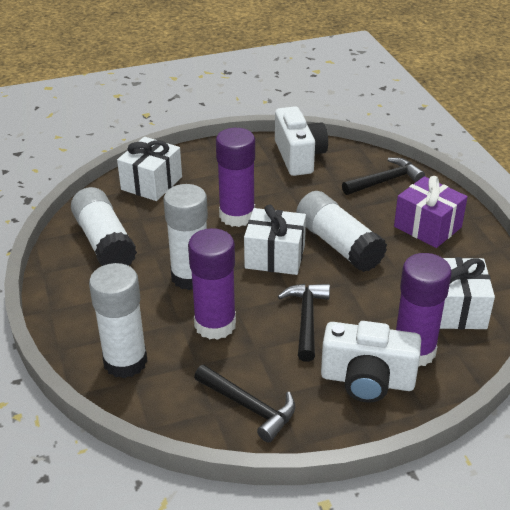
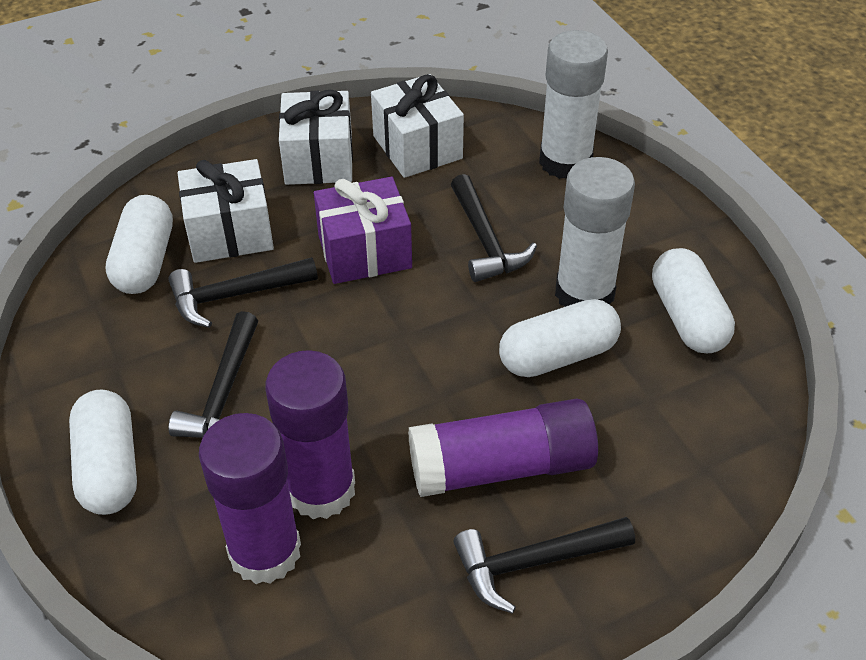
black hammer: 3 -> 4
white camera: 2 -> 0
white capsule: 0 -> 4
white glue stick: 4 -> 2

